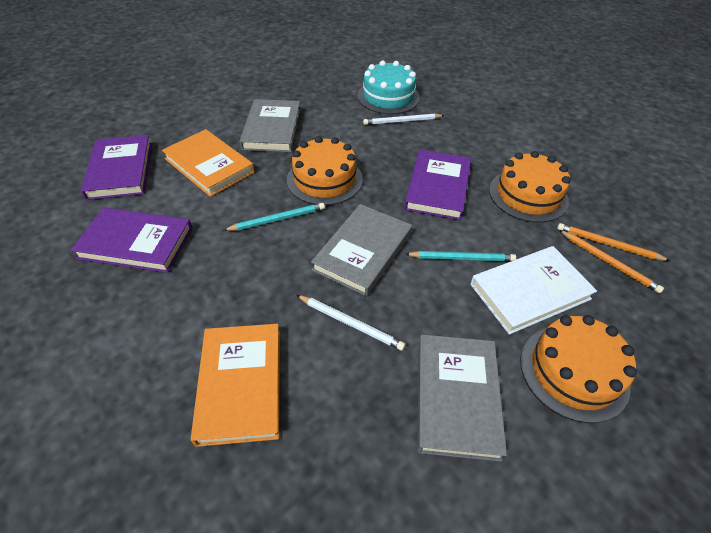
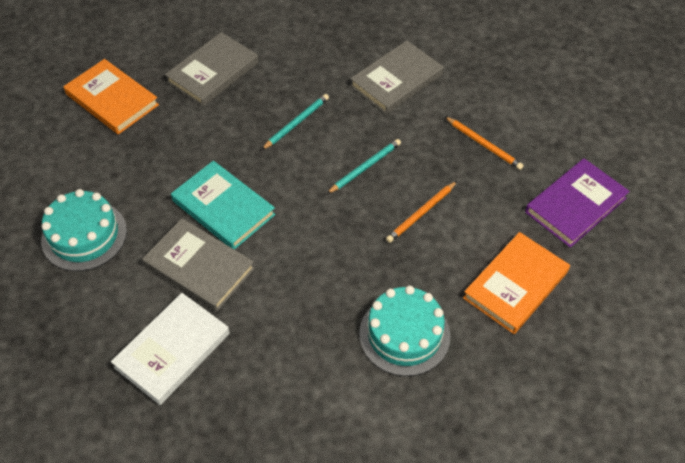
orange cake: 3 -> 0
purple book: 3 -> 1
turquoise book: 0 -> 1
turquoise cake: 1 -> 2
white pencil: 2 -> 0

